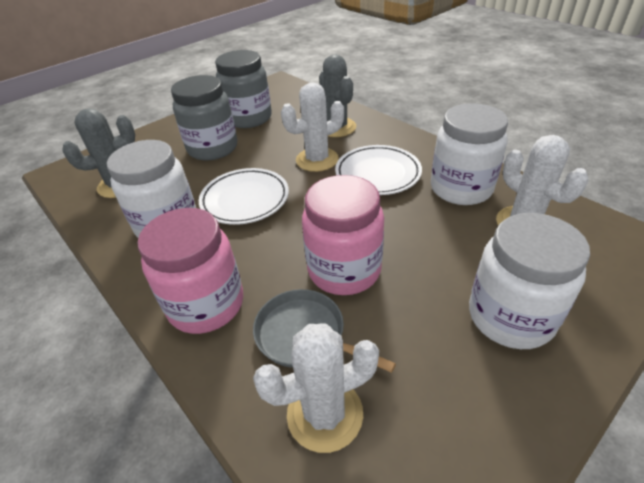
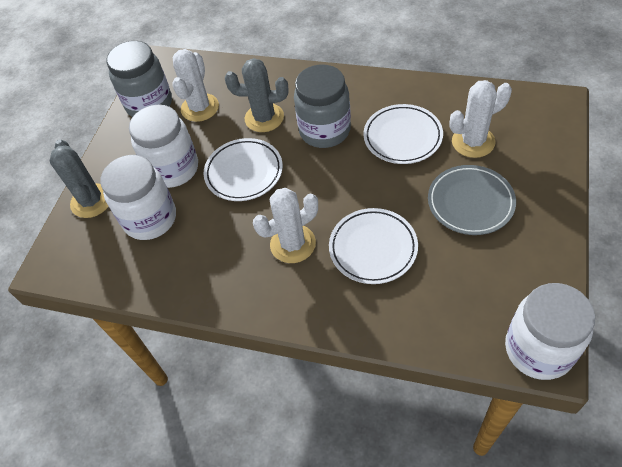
grey pan: 1 -> 0
grey plate: 0 -> 1
pink jar: 2 -> 0
white plate: 2 -> 3

